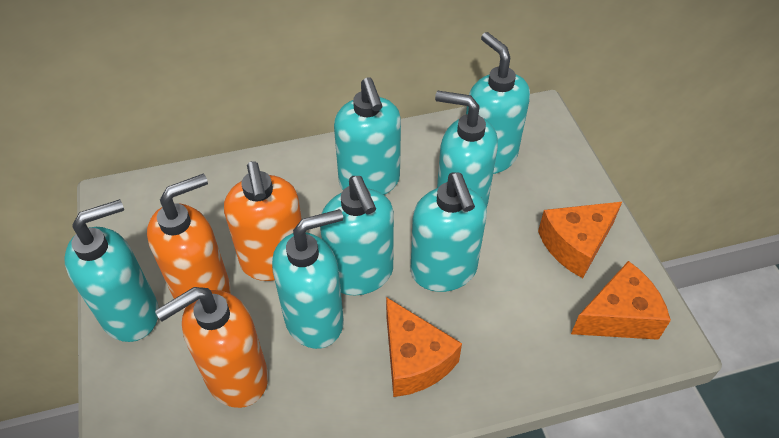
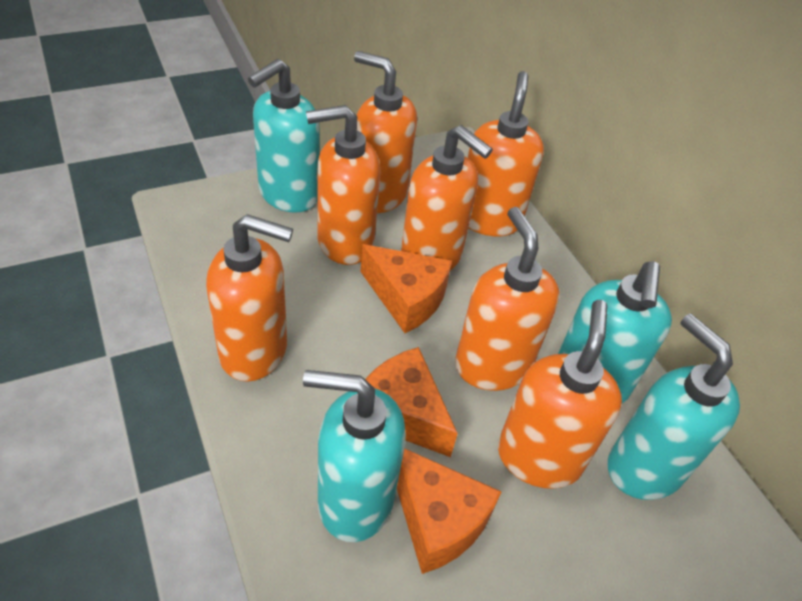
orange soap dispenser: 3 -> 7
turquoise soap dispenser: 7 -> 4

